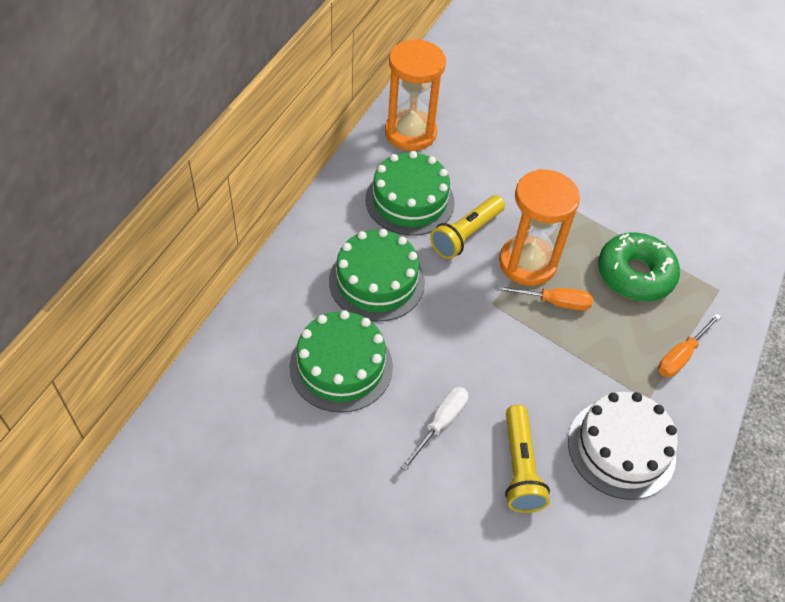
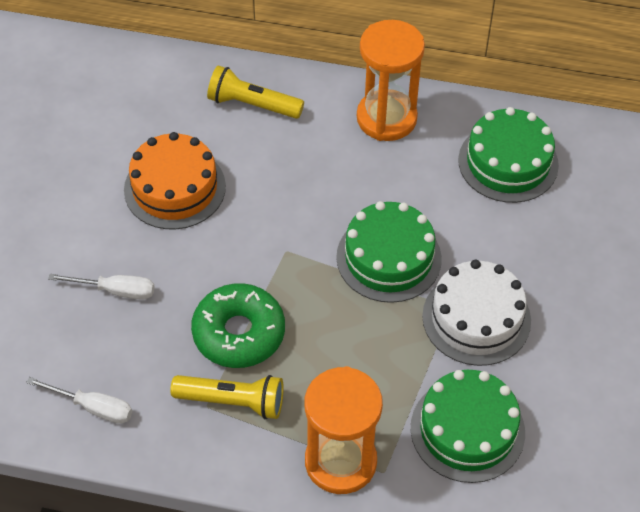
orange cake: 0 -> 1
orange screwdriver: 2 -> 0
white screwdriver: 1 -> 2

